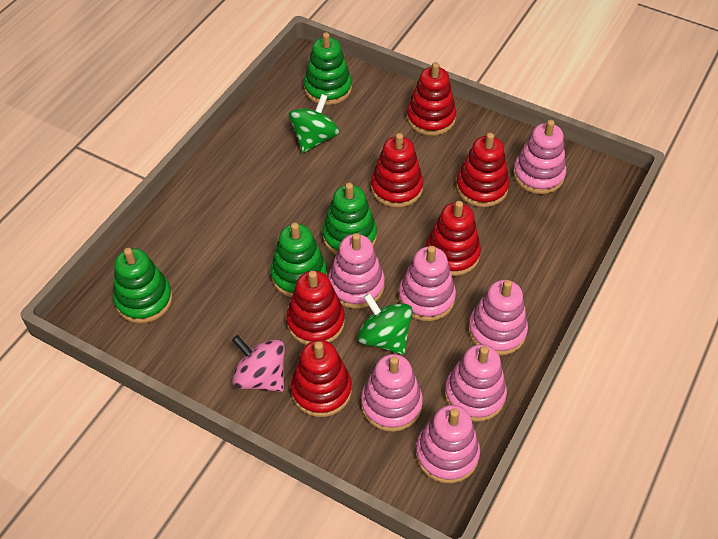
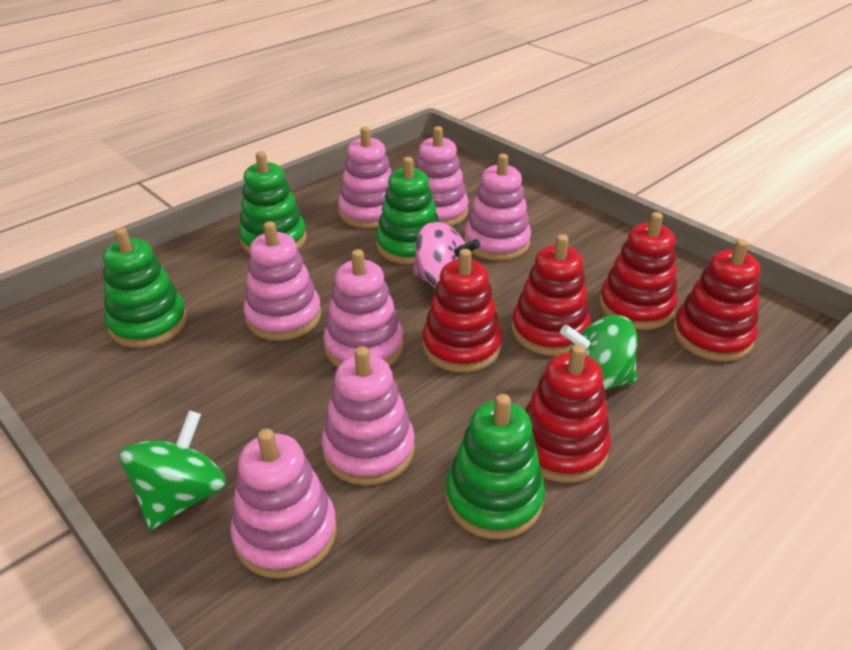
red stacking toy: 6 -> 5

